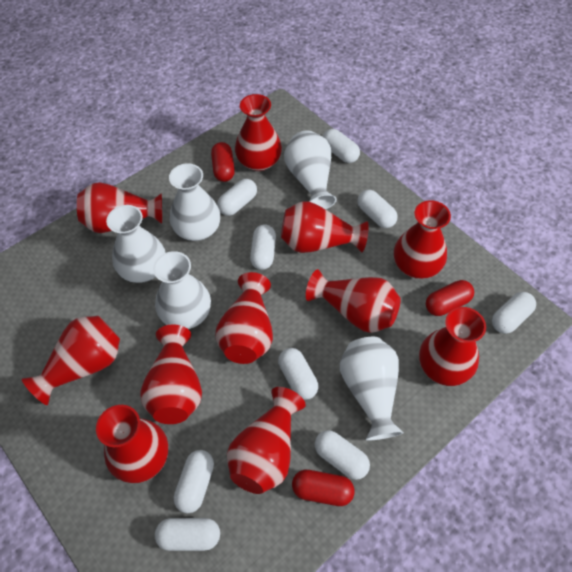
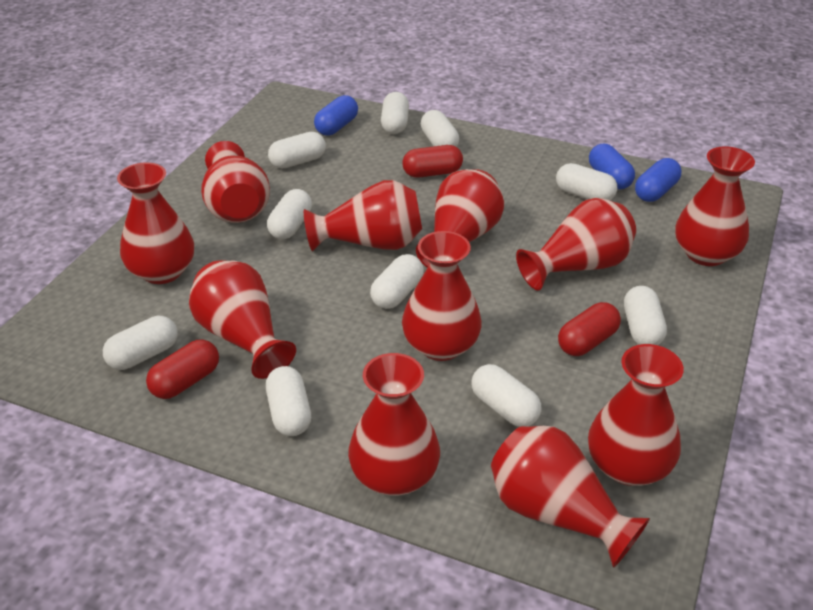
blue capsule: 0 -> 3
white capsule: 9 -> 10
white vase: 5 -> 0

